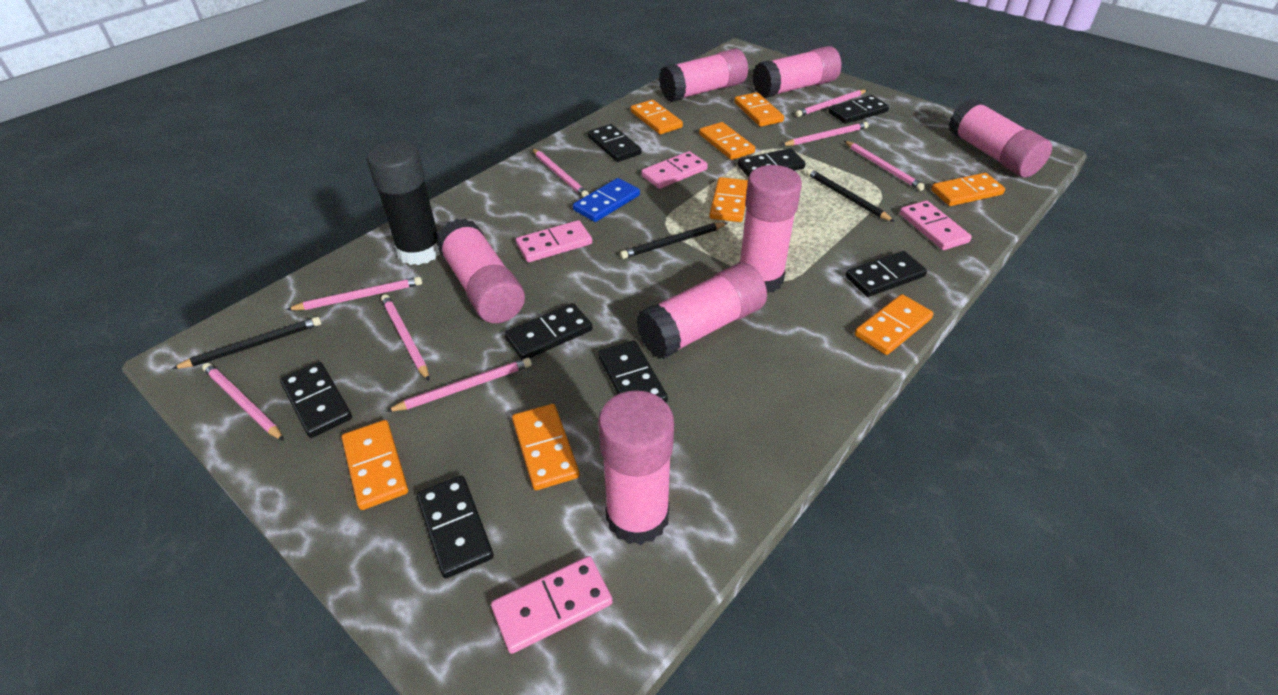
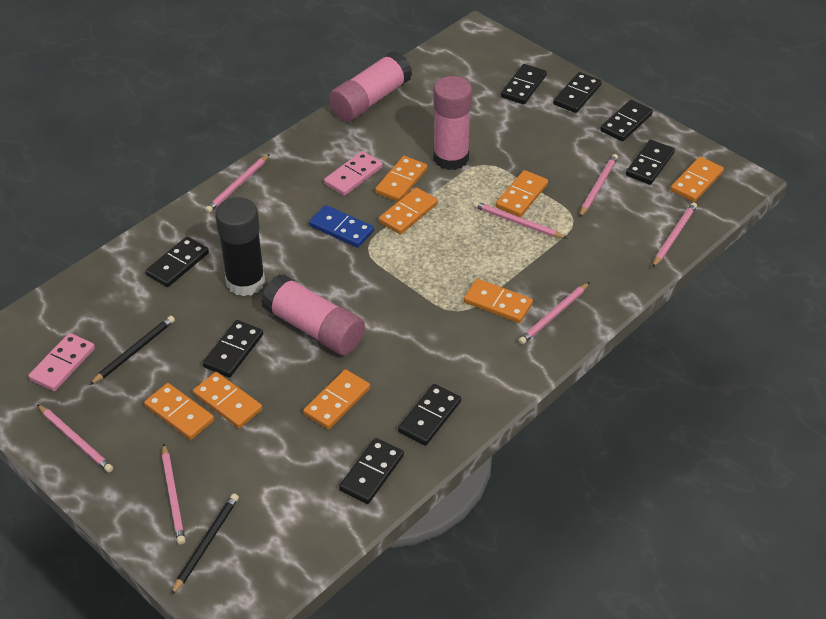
black pencil: 3 -> 2
pink domino: 4 -> 2
pink glue stick: 7 -> 3
pink pencil: 8 -> 7

